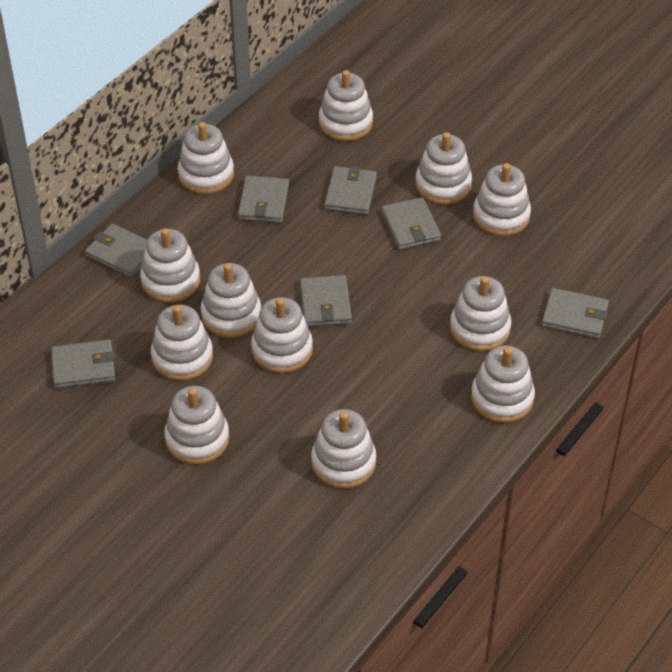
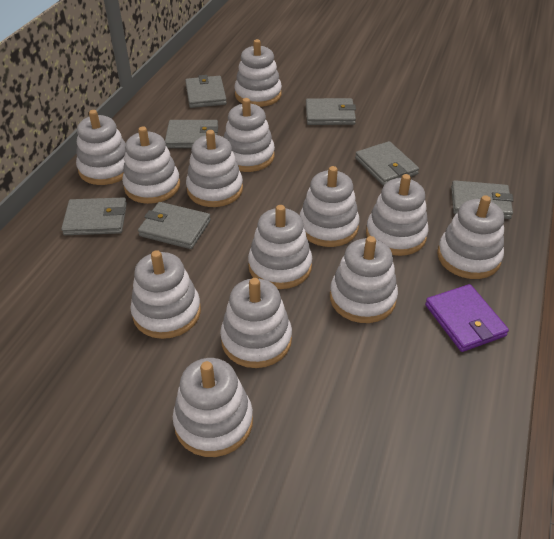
purple wallet: 0 -> 1
white stacking toy: 12 -> 13

